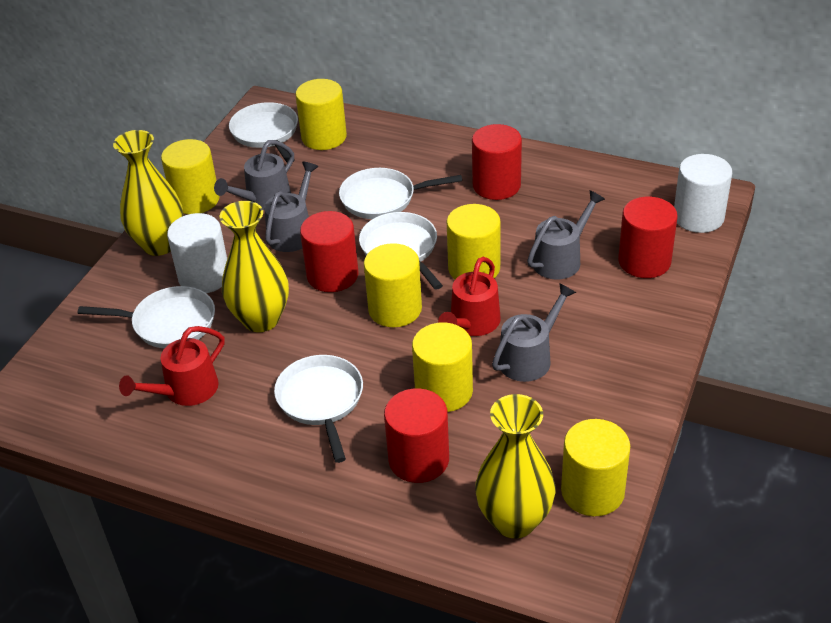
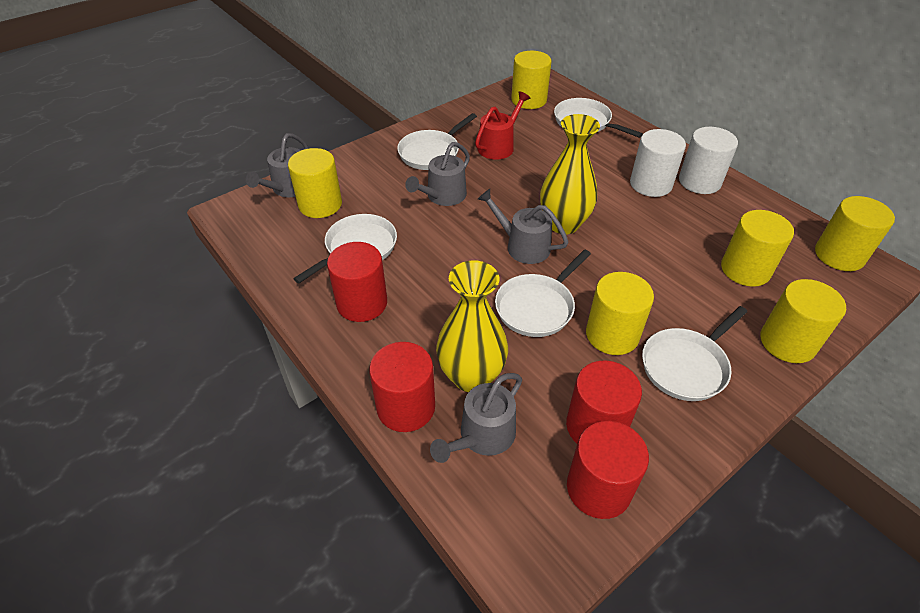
red watering can: 2 -> 1
yellow vase: 3 -> 2

